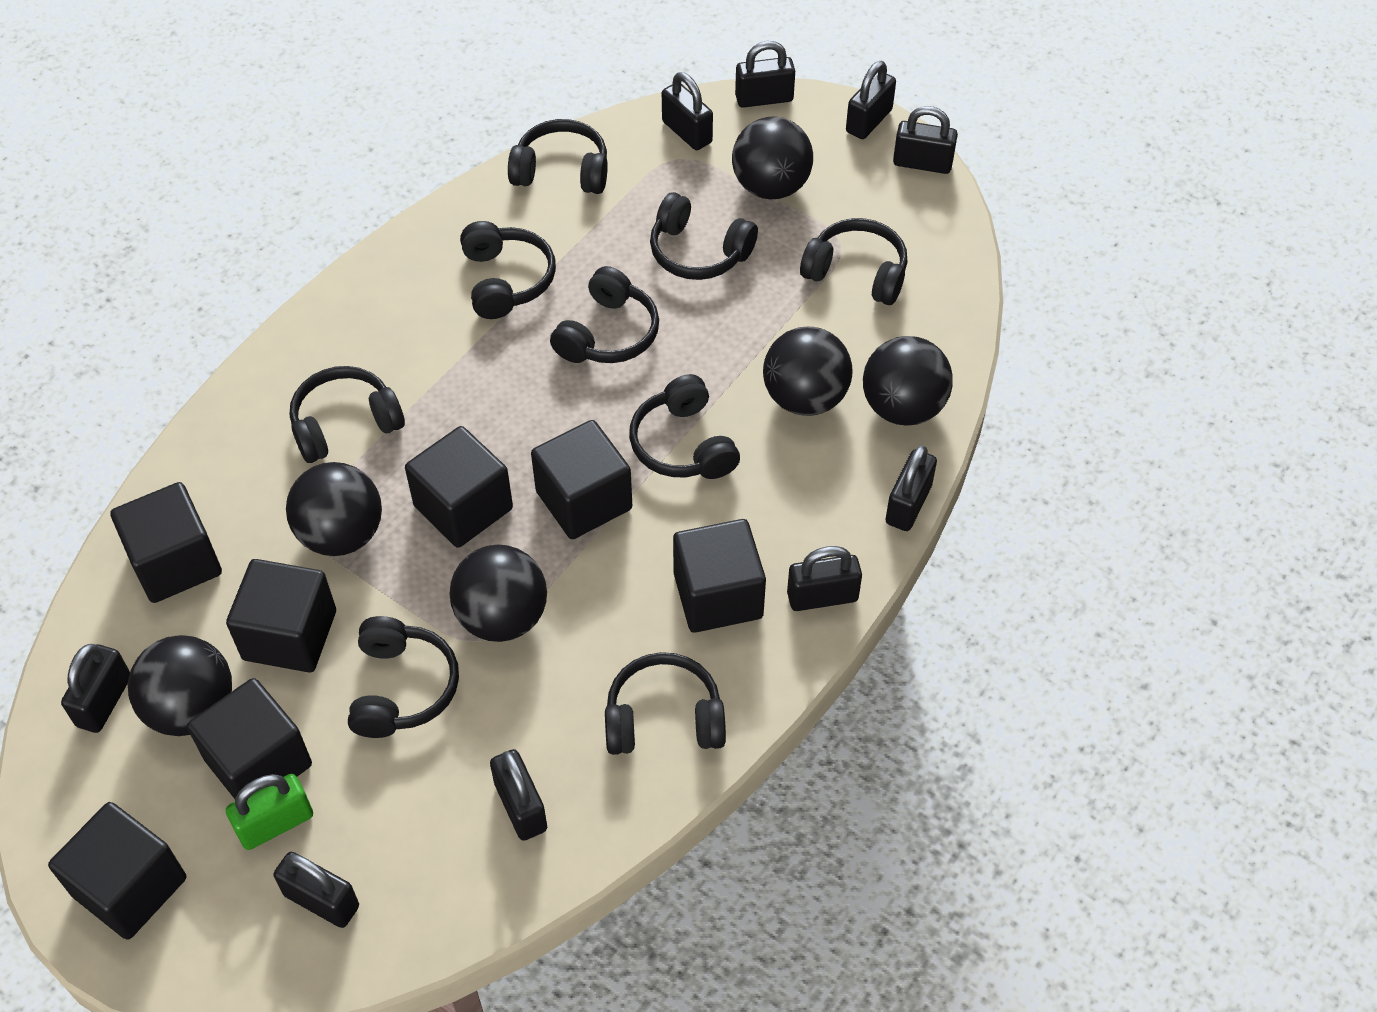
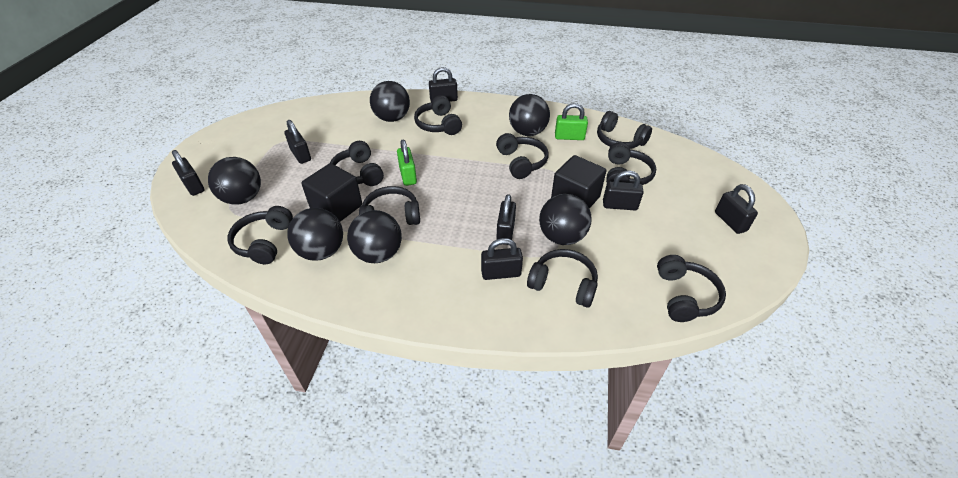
black cube: 7 -> 2
black padlock: 9 -> 7
green padlock: 1 -> 2

